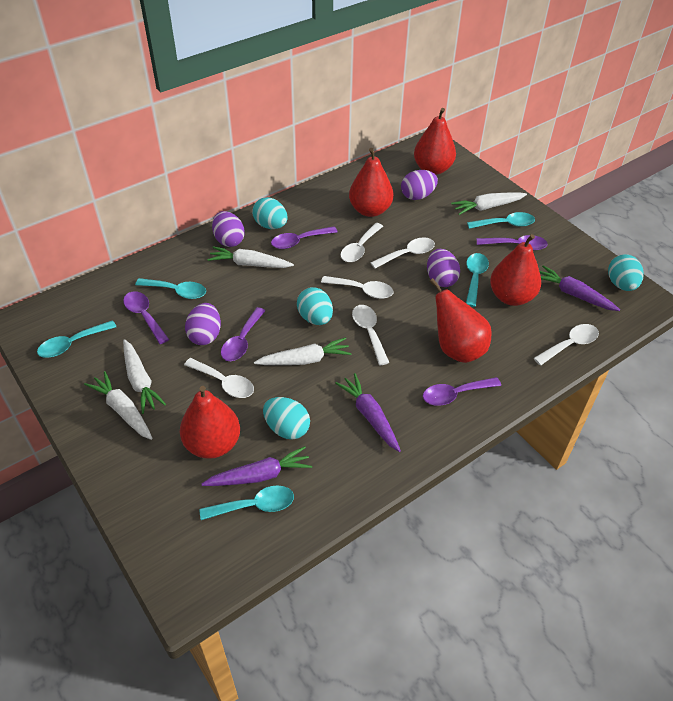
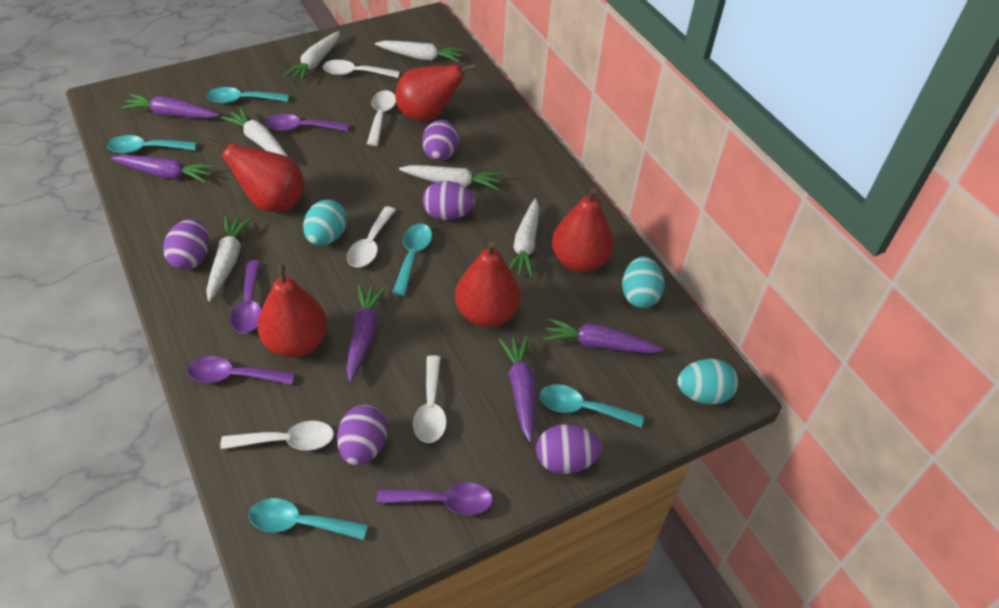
purple carrot: 3 -> 5
purple egg: 4 -> 5
purple spoon: 5 -> 4
turquoise egg: 4 -> 3
white carrot: 5 -> 6
white spoon: 6 -> 5

